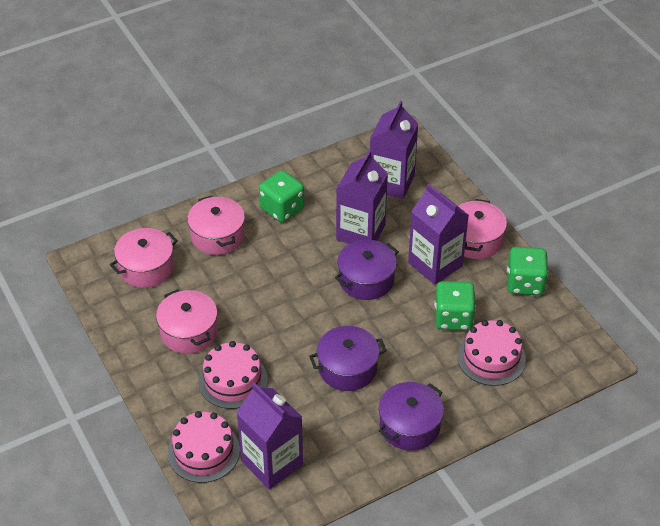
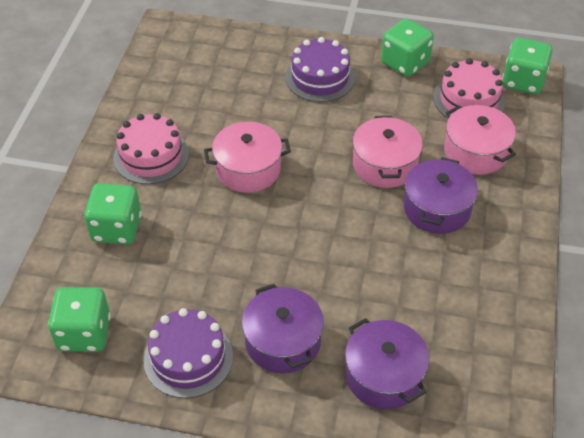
green dice: 3 -> 4
pink cake: 3 -> 2
pink pot: 4 -> 3
purple cake: 0 -> 2
purple carton: 4 -> 0

